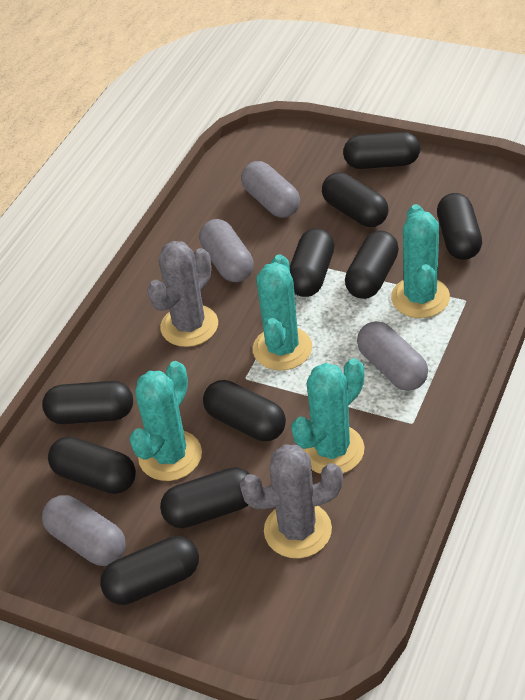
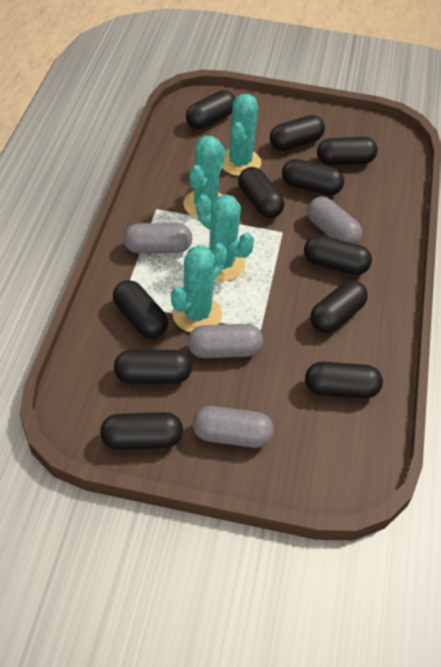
black capsule: 10 -> 11
grey cactus: 2 -> 0

